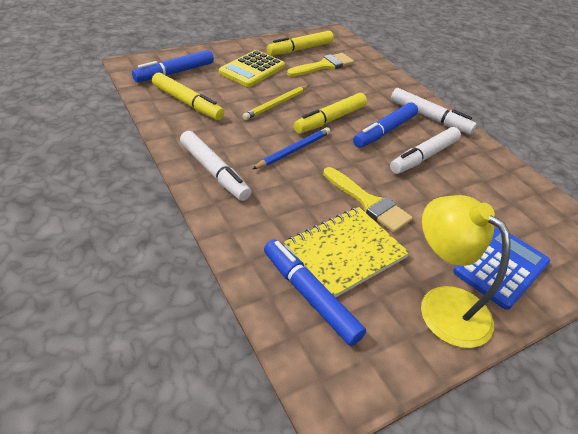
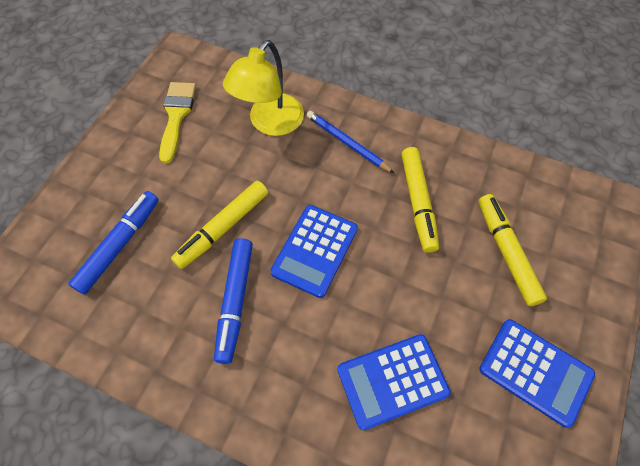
blue calculator: 1 -> 3
blue marker: 3 -> 2
white marker: 3 -> 0
yellow brush: 2 -> 1
yellow calculator: 1 -> 0
yellow notebook: 1 -> 0
yellow pencil: 1 -> 0

